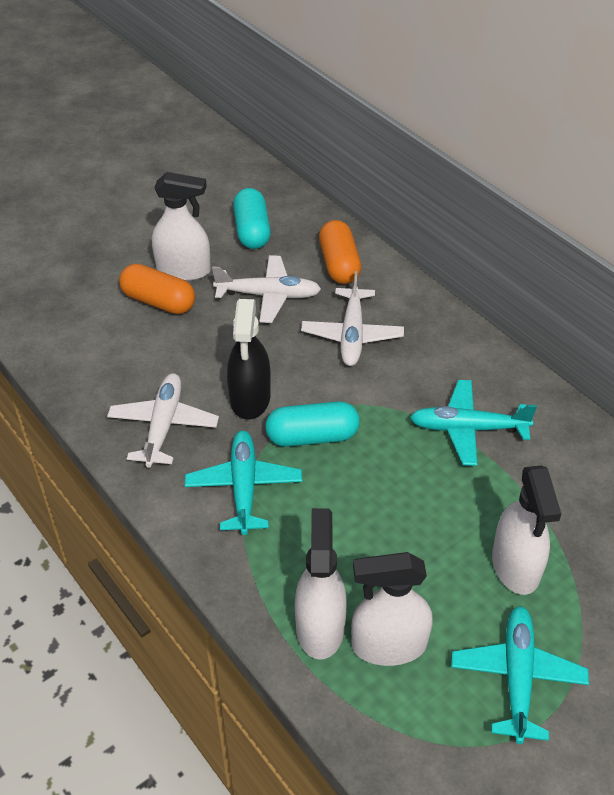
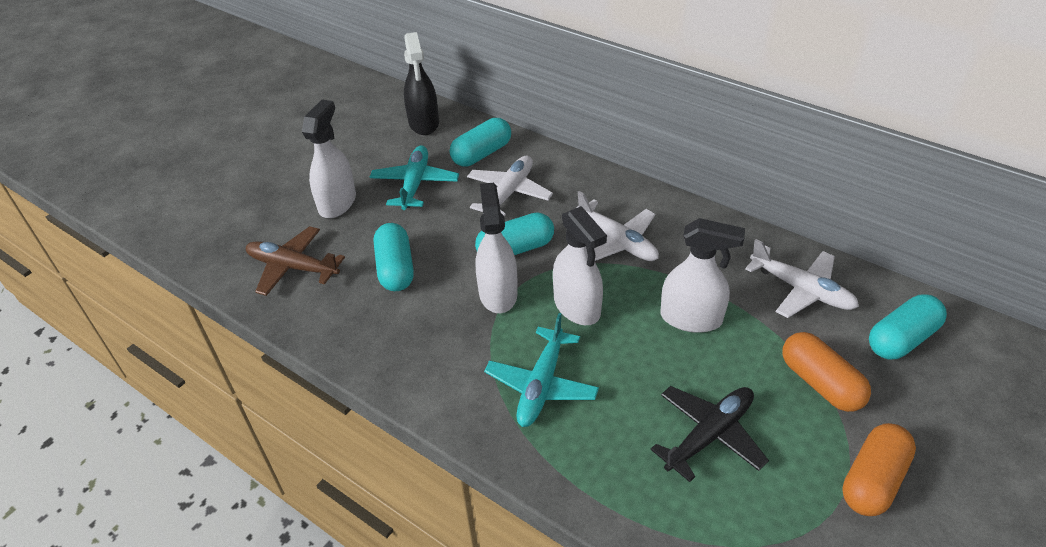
black plane: 0 -> 1
brown plane: 0 -> 1
turquoise capsule: 2 -> 4
turquoise plane: 3 -> 2

